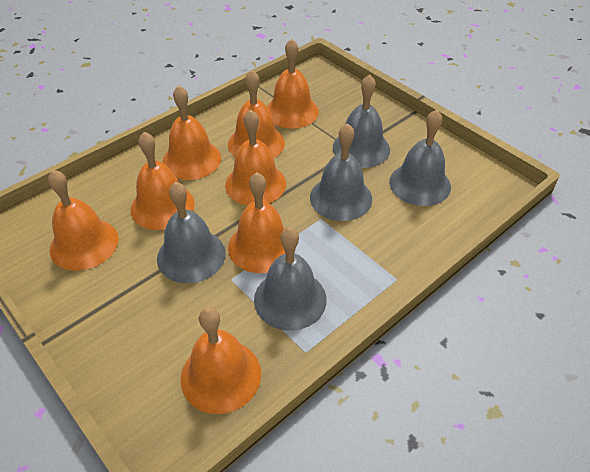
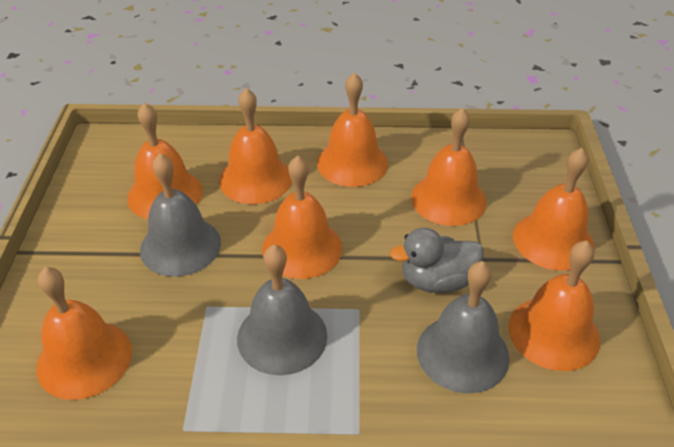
grey bell: 5 -> 3
grey duck: 0 -> 1

